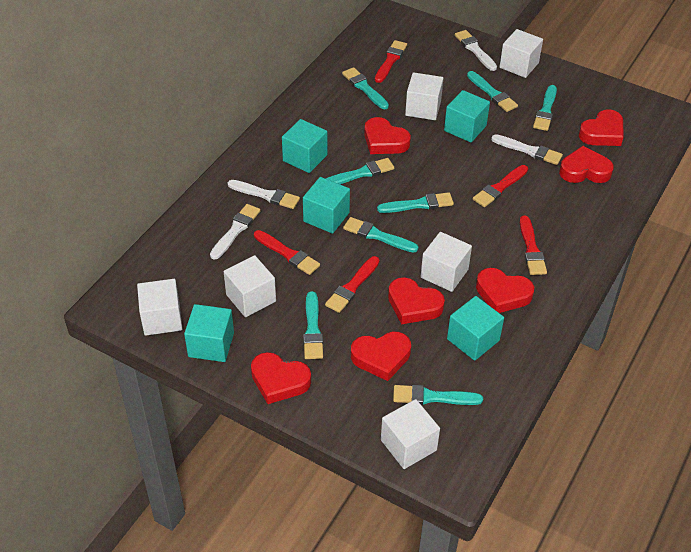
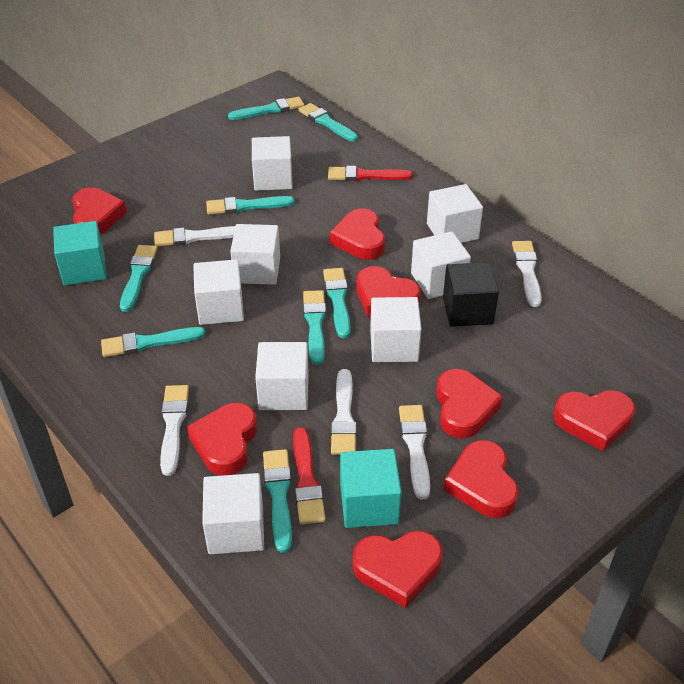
black cube: 0 -> 1
red brush: 5 -> 2
red heart: 7 -> 8
turquoise cube: 5 -> 2
white brush: 4 -> 5
white cube: 6 -> 8

